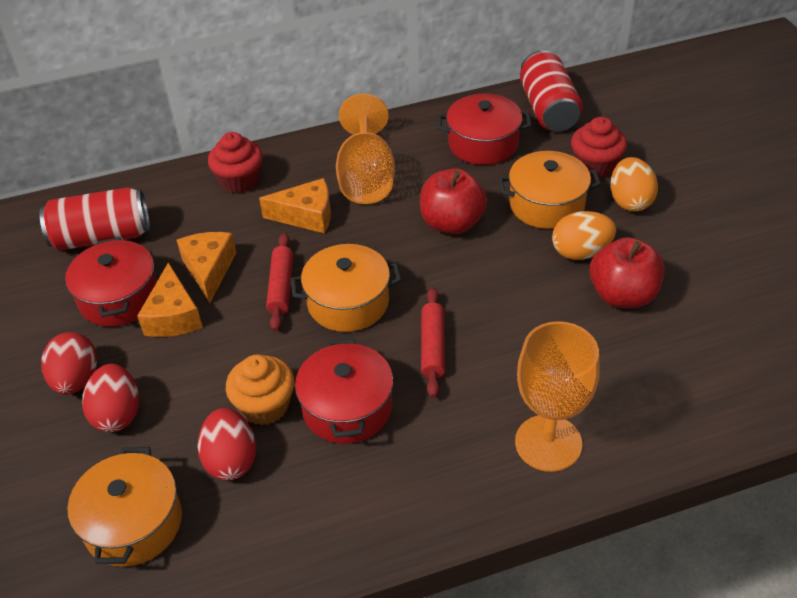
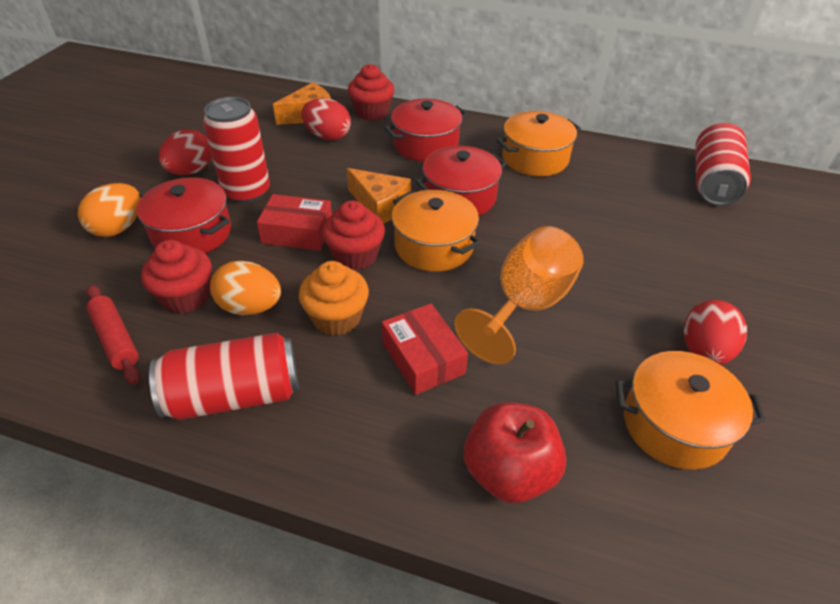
orange cheese: 3 -> 2
orange goblet: 2 -> 1
red apple: 2 -> 1
red box: 0 -> 2
red can: 2 -> 3
red cupcake: 2 -> 3
red rolling pin: 2 -> 1

